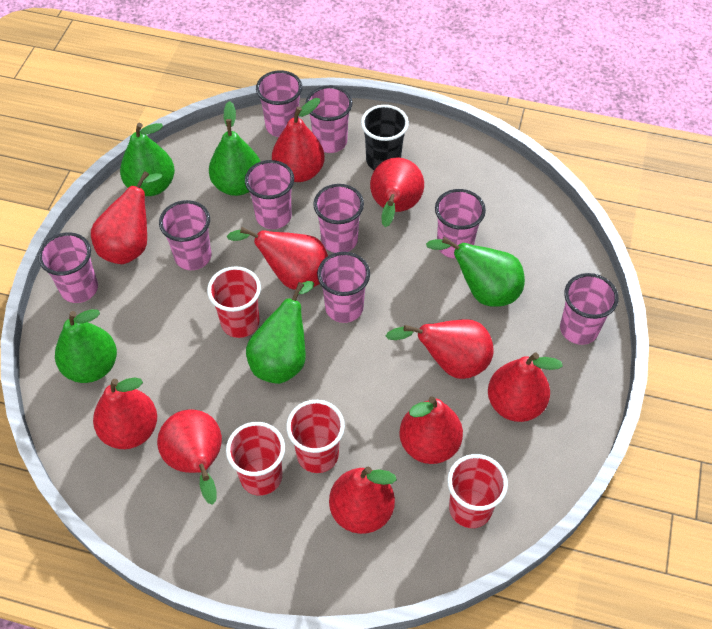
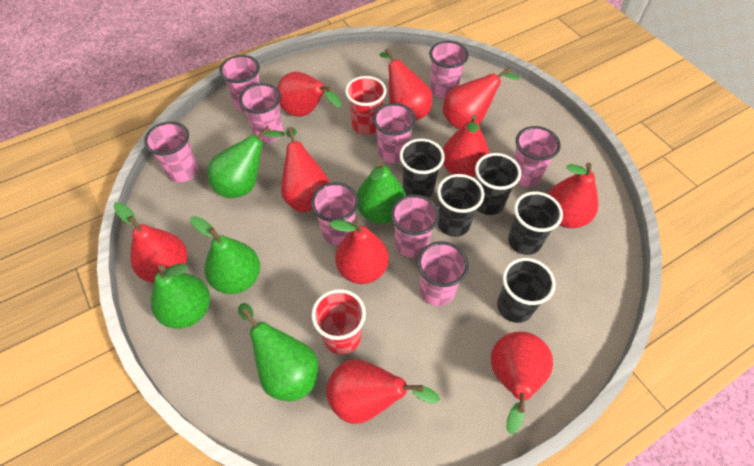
black cup: 1 -> 5
red cup: 4 -> 2

